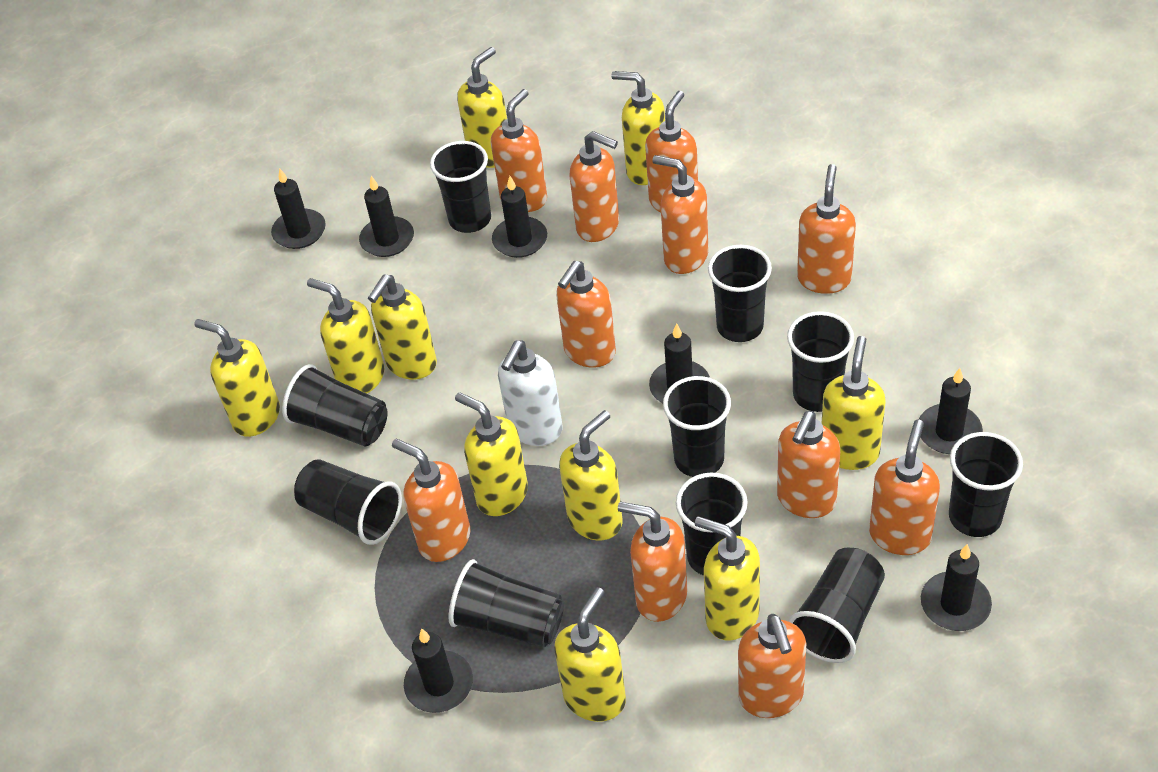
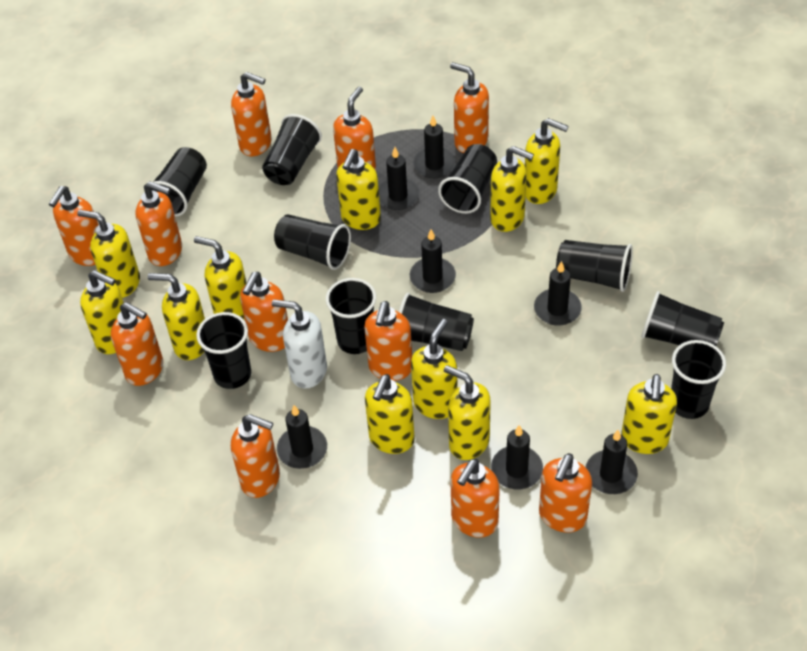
yellow soap dispenser: 10 -> 11

